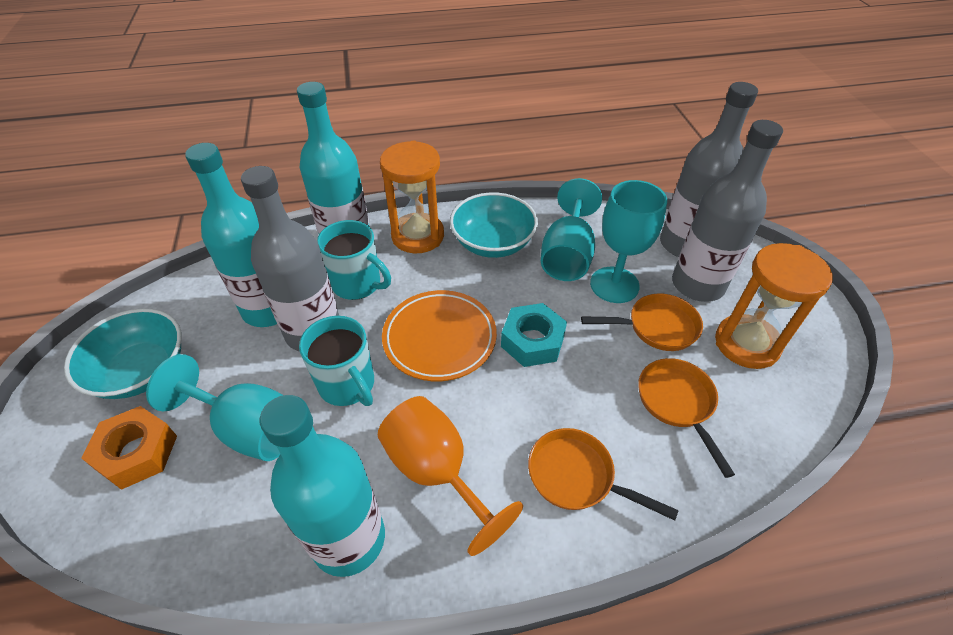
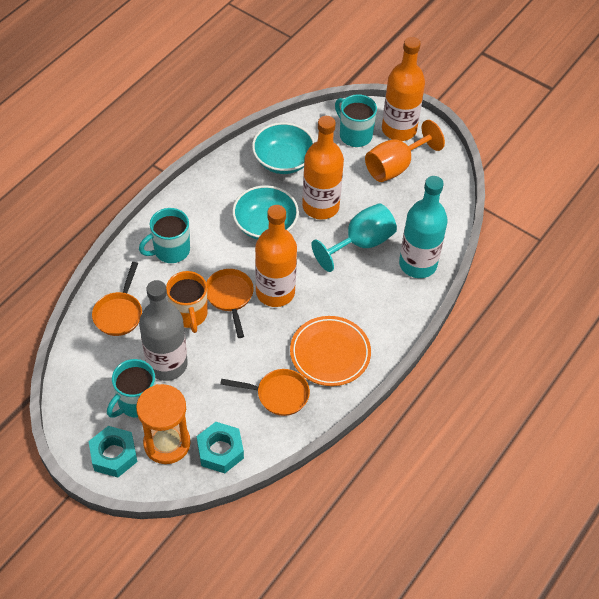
grey bottle: 3 -> 1
orange bottle: 0 -> 3
orange hourglass: 2 -> 1
orange mug: 0 -> 1
orange nut: 1 -> 0
turquoise bottle: 3 -> 1
turquoise goblet: 3 -> 1
turquoise mug: 2 -> 3
turquoise nut: 1 -> 2

